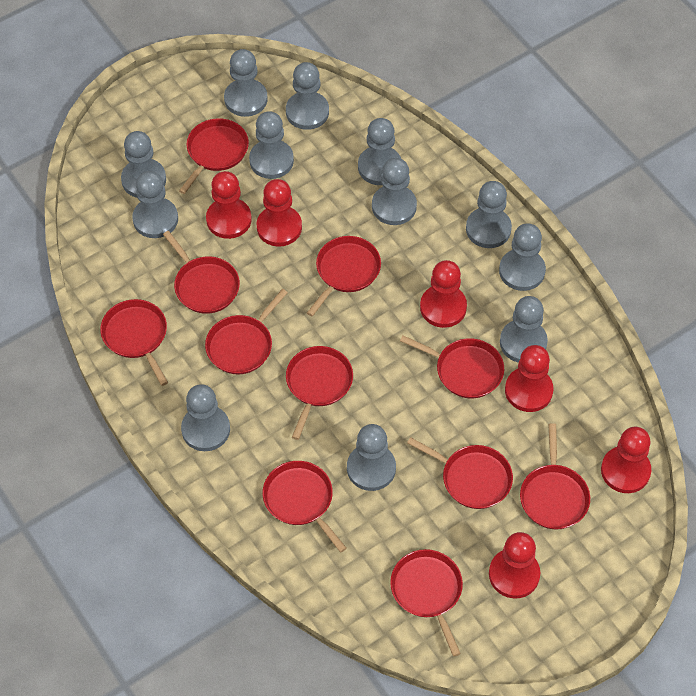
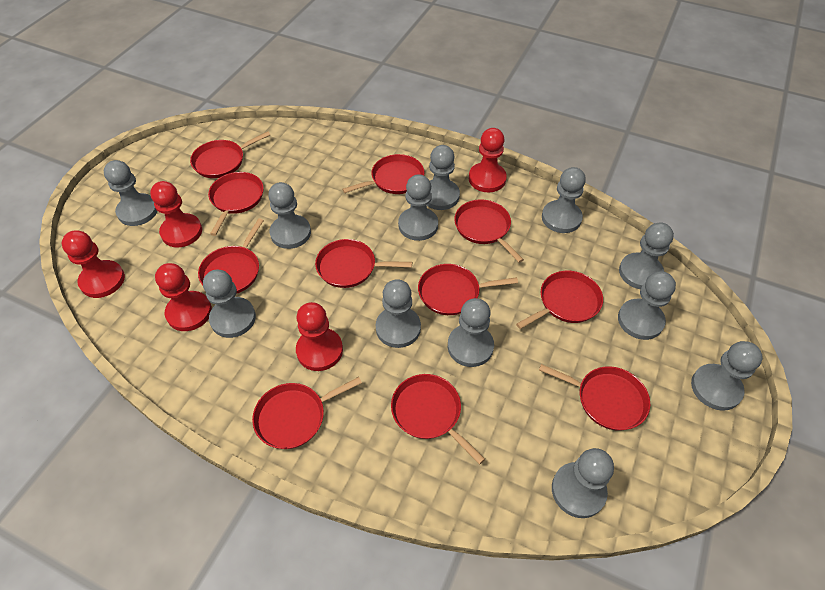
red pawn: 6 -> 5

